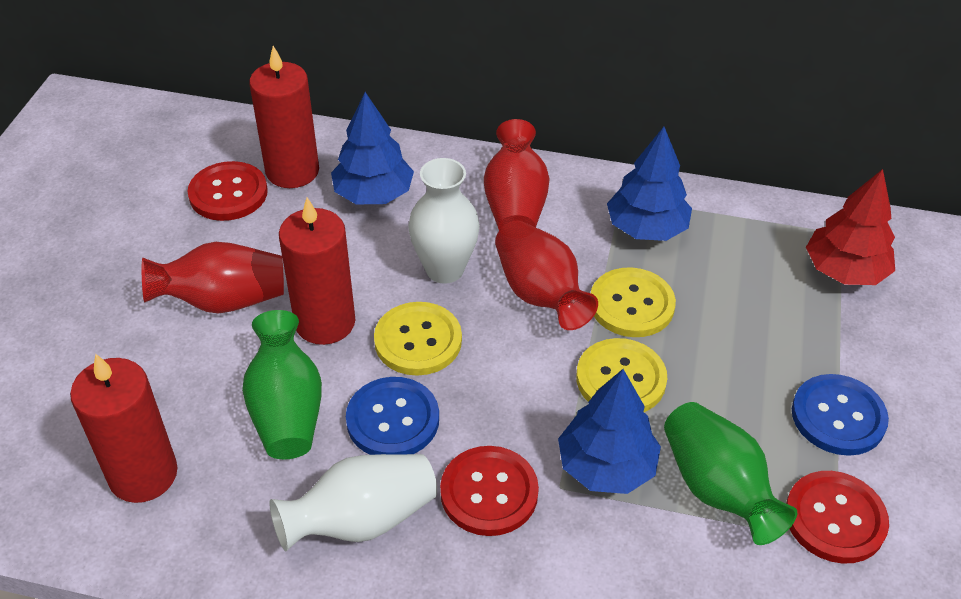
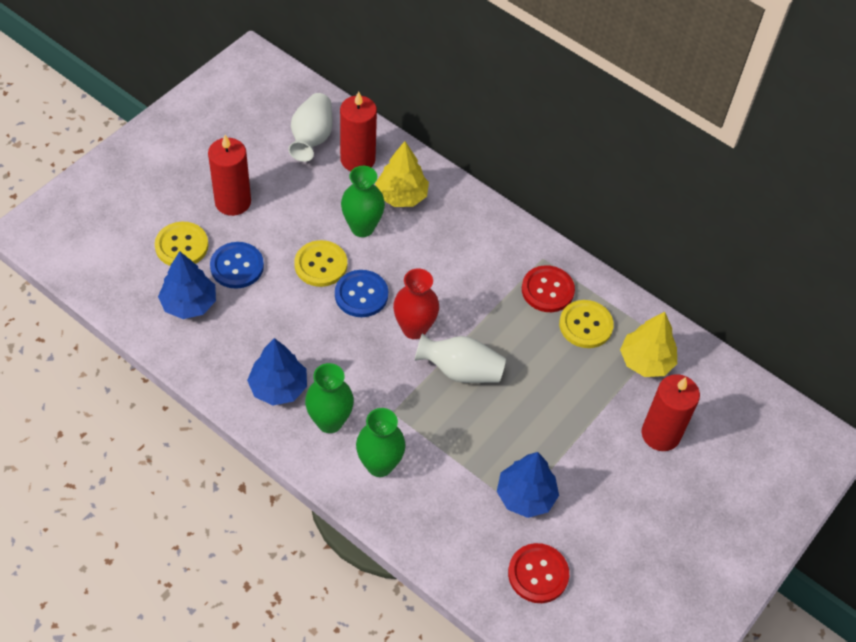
green vase: 2 -> 3
red button: 3 -> 2
red tree: 1 -> 0
red vase: 3 -> 1
yellow tree: 0 -> 2

